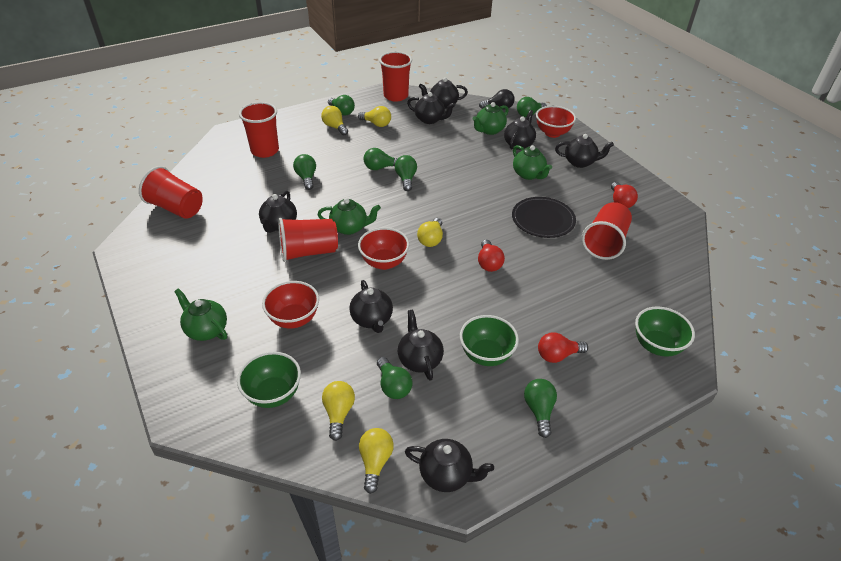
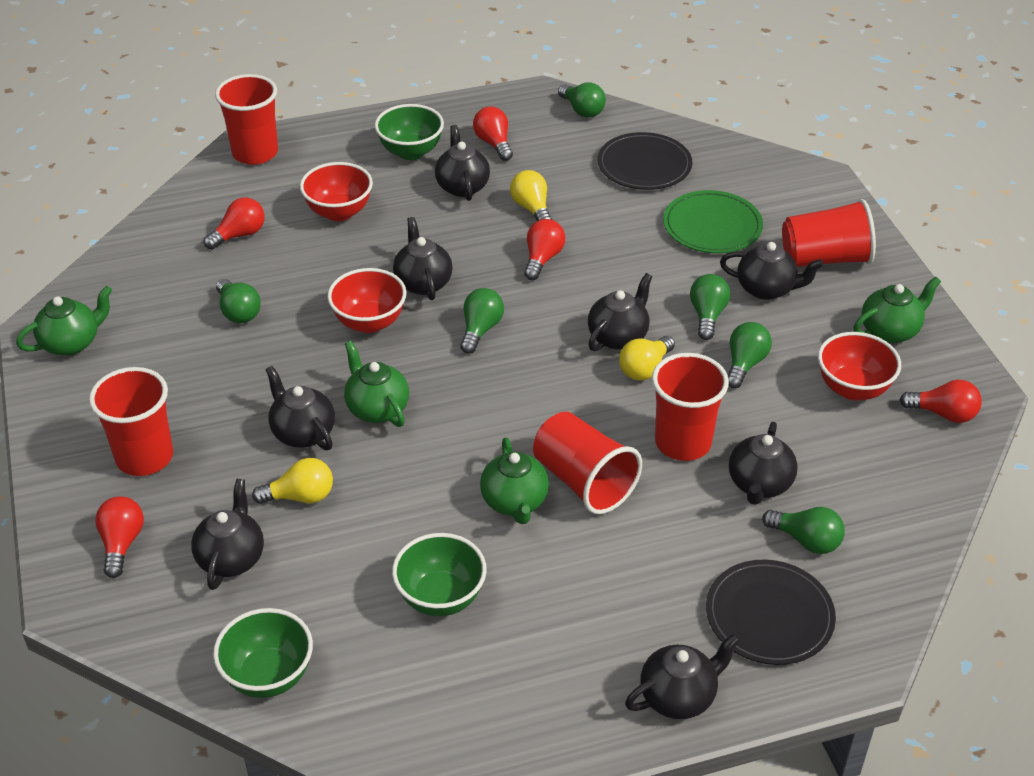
black light bulb: 1 -> 0
black plate: 1 -> 2
green light bulb: 7 -> 6
green plate: 0 -> 1
red light bulb: 3 -> 5
yellow light bulb: 5 -> 3

